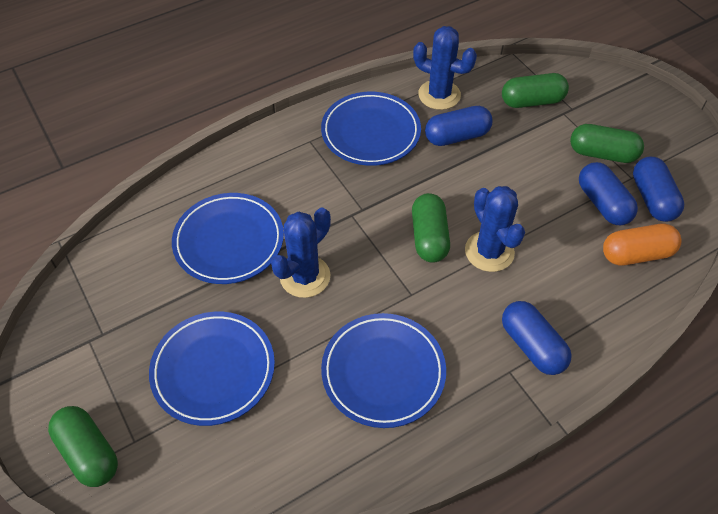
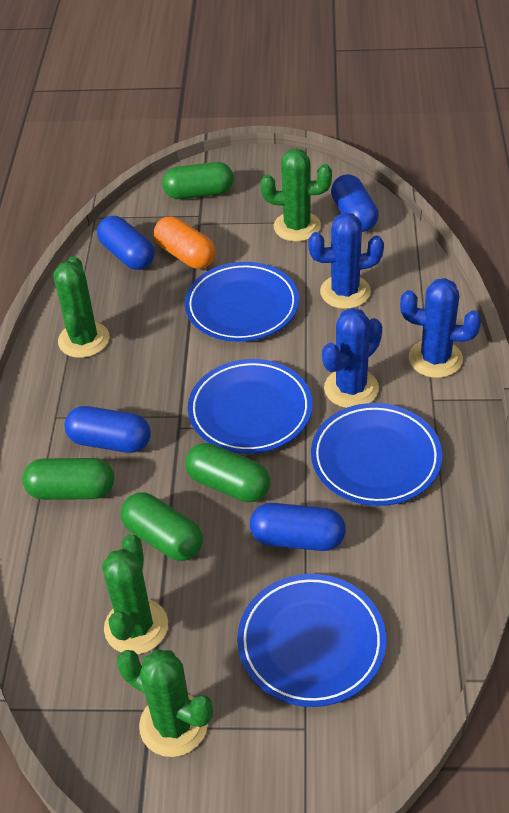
green cactus: 0 -> 4

